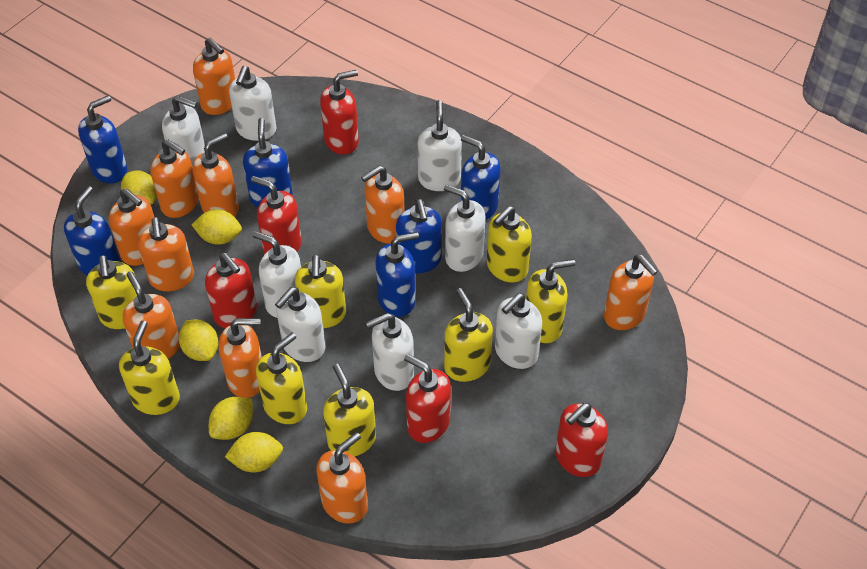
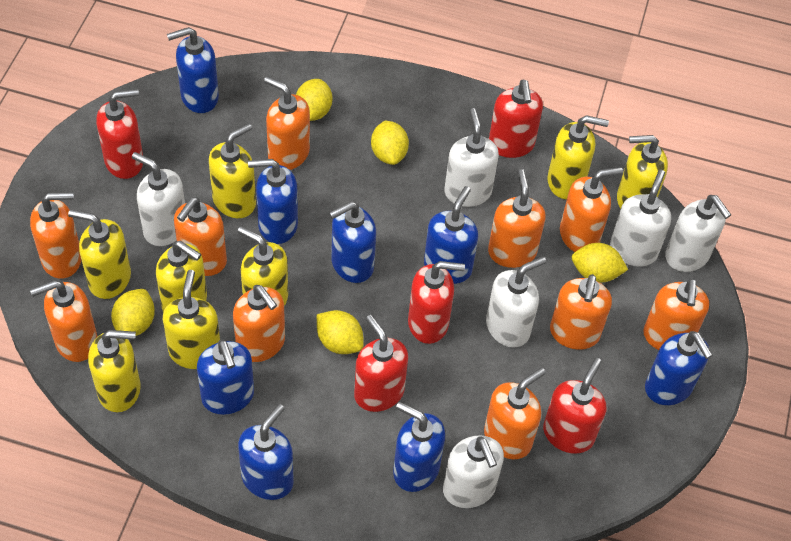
blue soap dispenser: 6 -> 8
white soap dispenser: 8 -> 6

